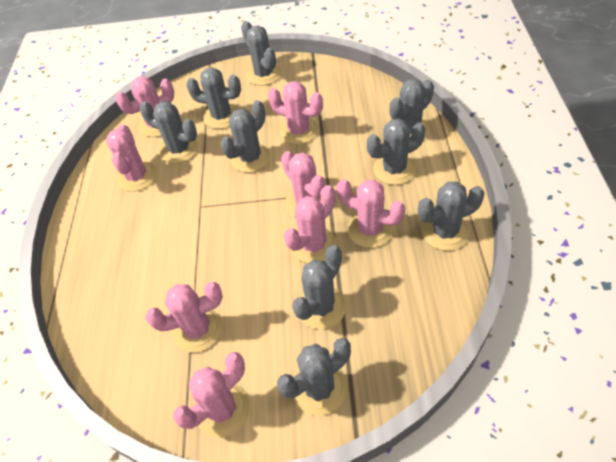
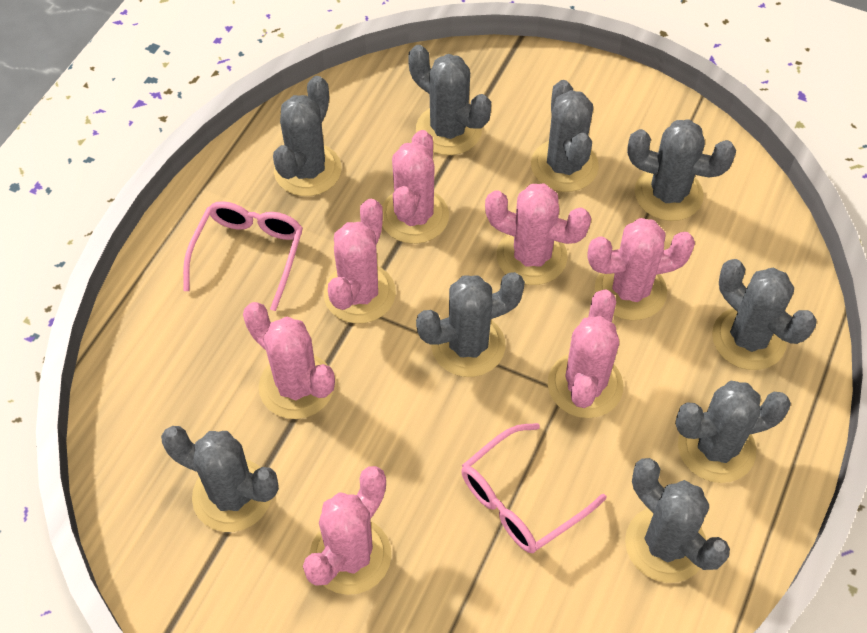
pink cactus: 8 -> 7
pink glasses: 0 -> 2

